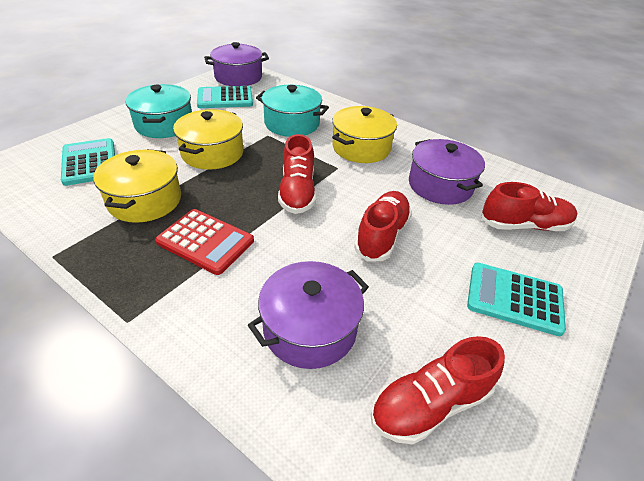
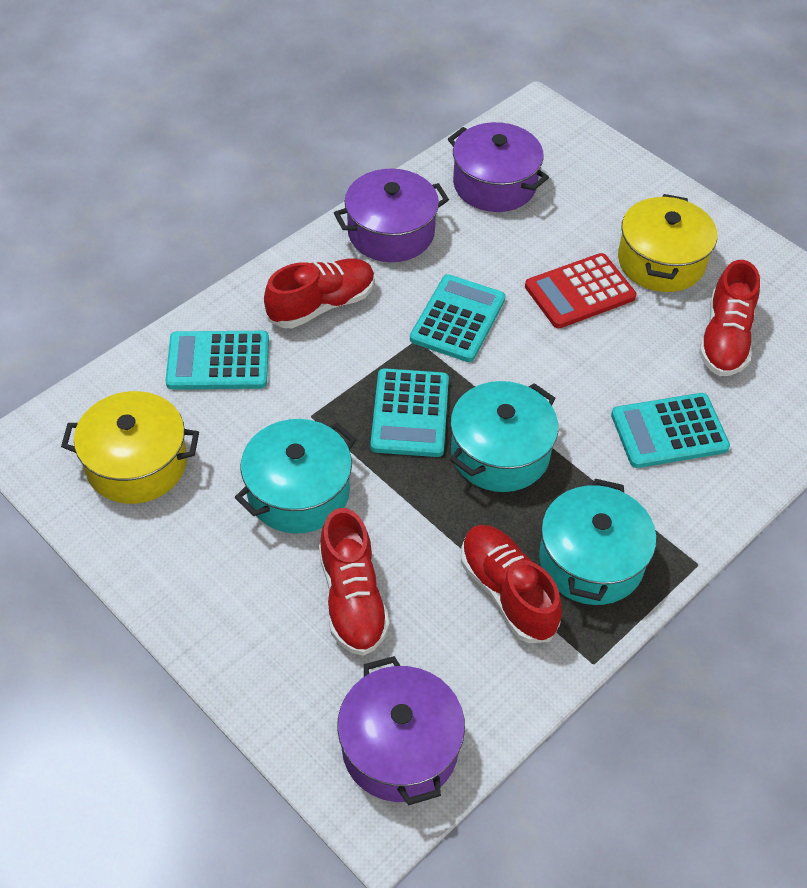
turquoise calculator: 3 -> 4
turquoise pot: 2 -> 3
yellow pot: 3 -> 2

